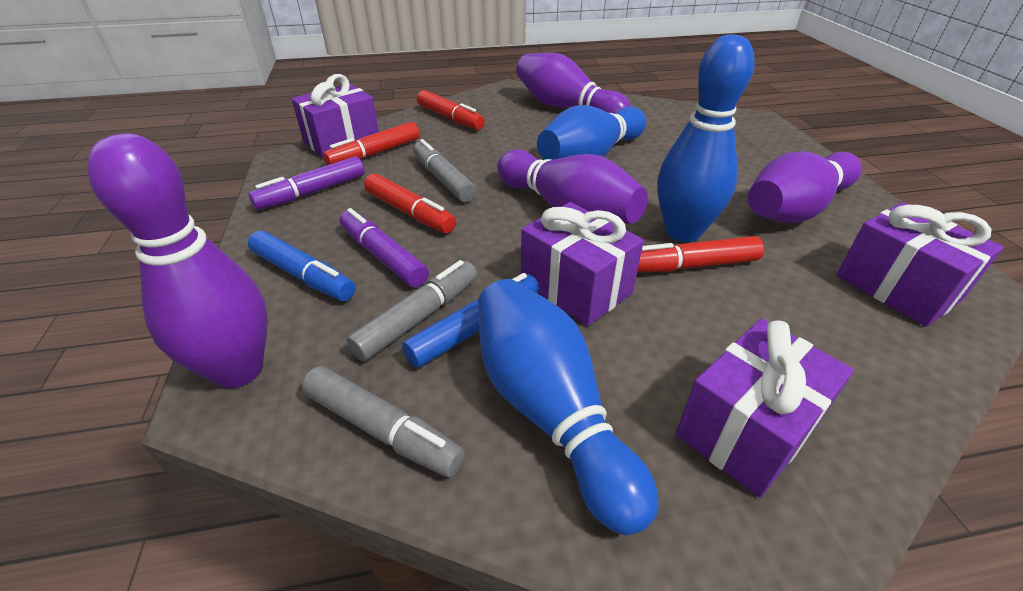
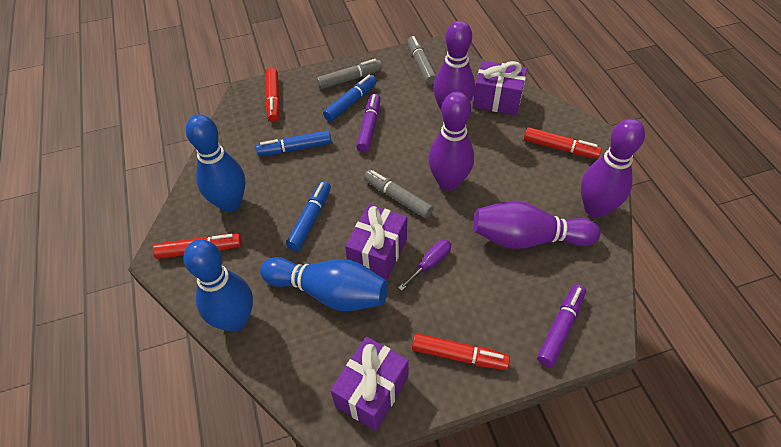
blue marker: 2 -> 3
purple gift: 4 -> 3
purple screwdriver: 0 -> 1

